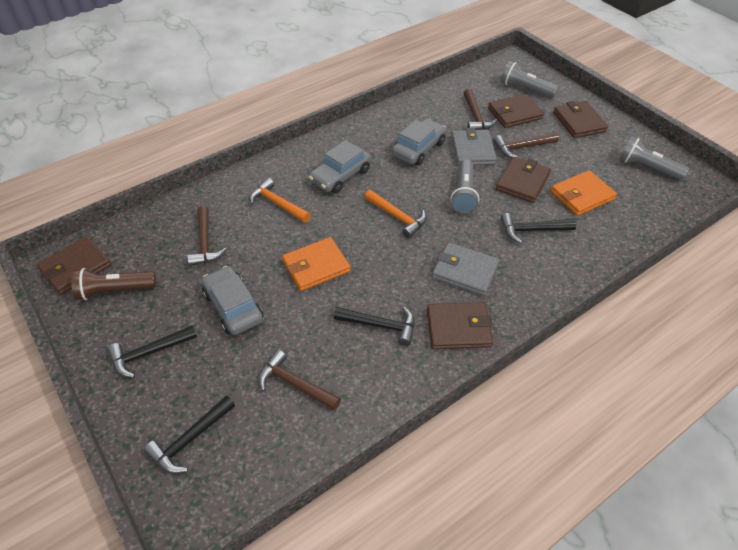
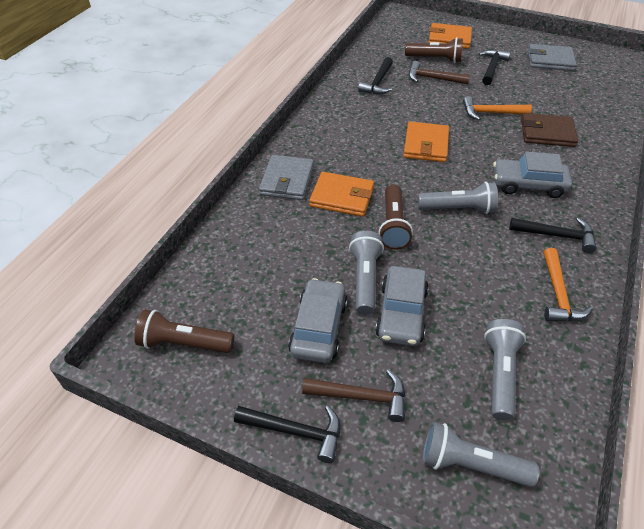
brown flashlight: 1 -> 3
brown hammer: 4 -> 2
brown wallet: 5 -> 1
grey flashlight: 3 -> 4
orange wallet: 2 -> 3

